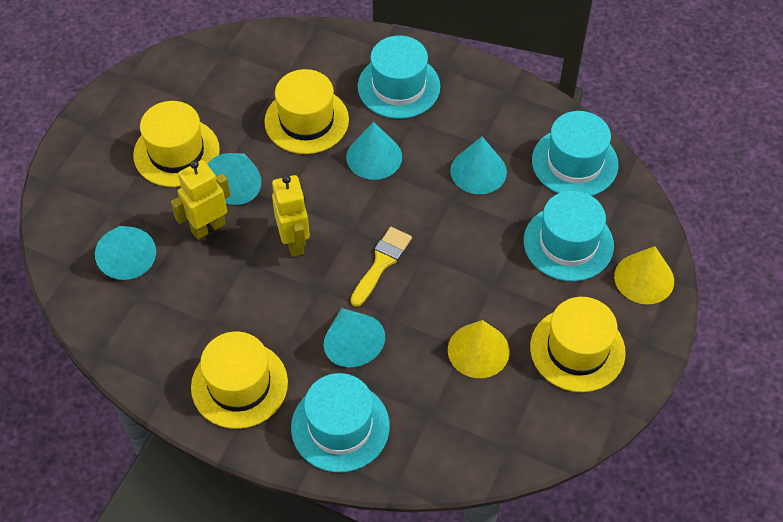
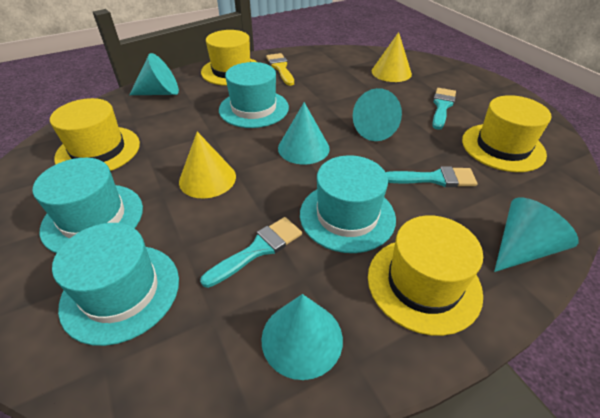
turquoise brush: 0 -> 3
yellow robot: 2 -> 0

